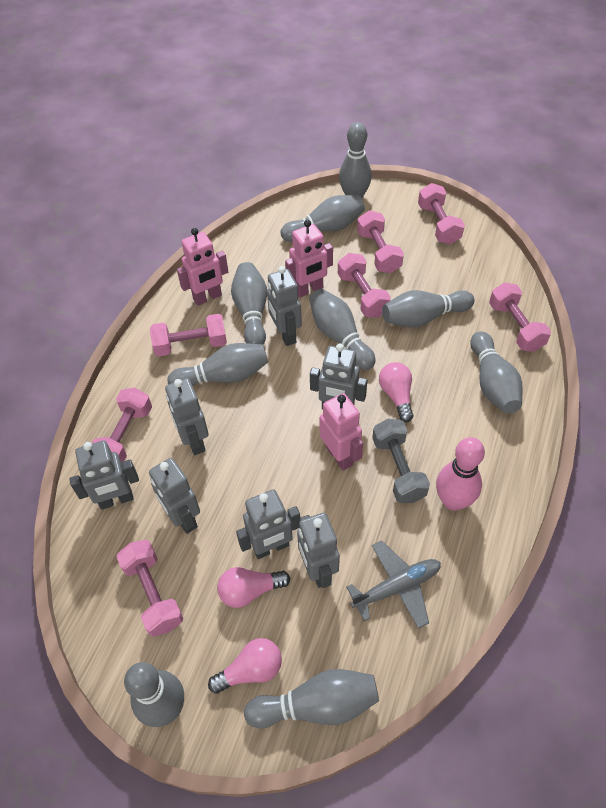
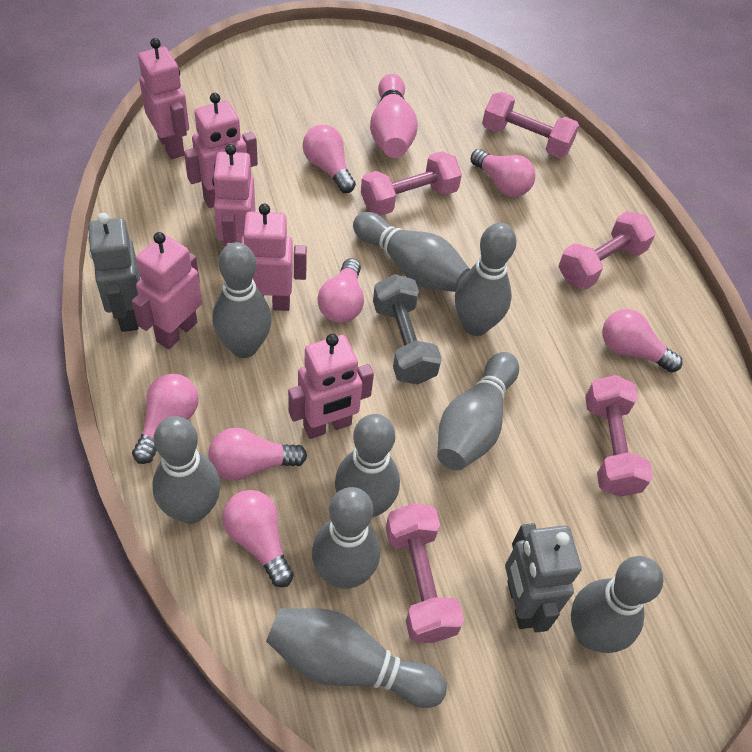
grey plane: 1 -> 0
grey robot: 7 -> 2
pink dumbbell: 7 -> 5
pink light bulb: 3 -> 7
pink robot: 3 -> 6

